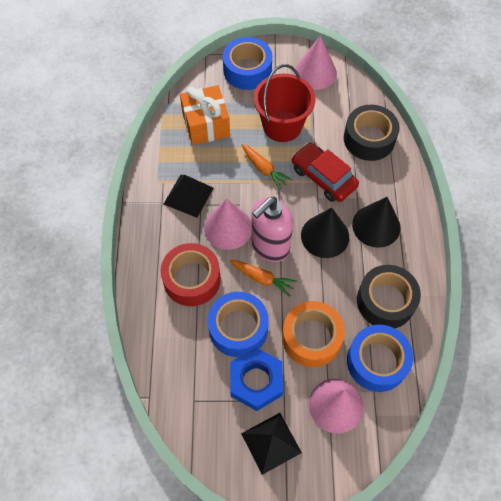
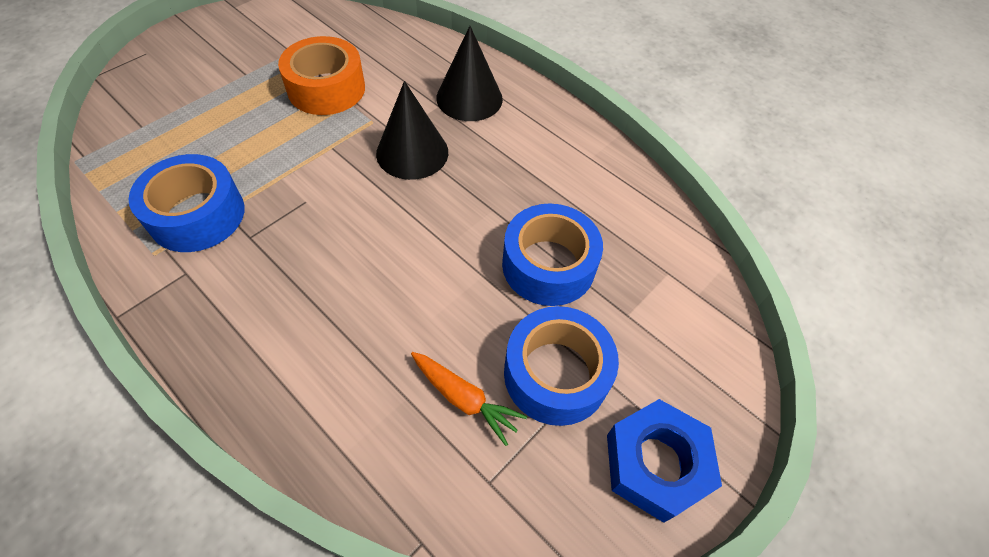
black pyramid: 2 -> 0
black tape: 2 -> 0
orange carrot: 2 -> 1
orange gift: 1 -> 0
pink cone: 3 -> 0
pink soap dispenser: 1 -> 0
red bucket: 1 -> 0
red car: 1 -> 0
red tape: 1 -> 0

